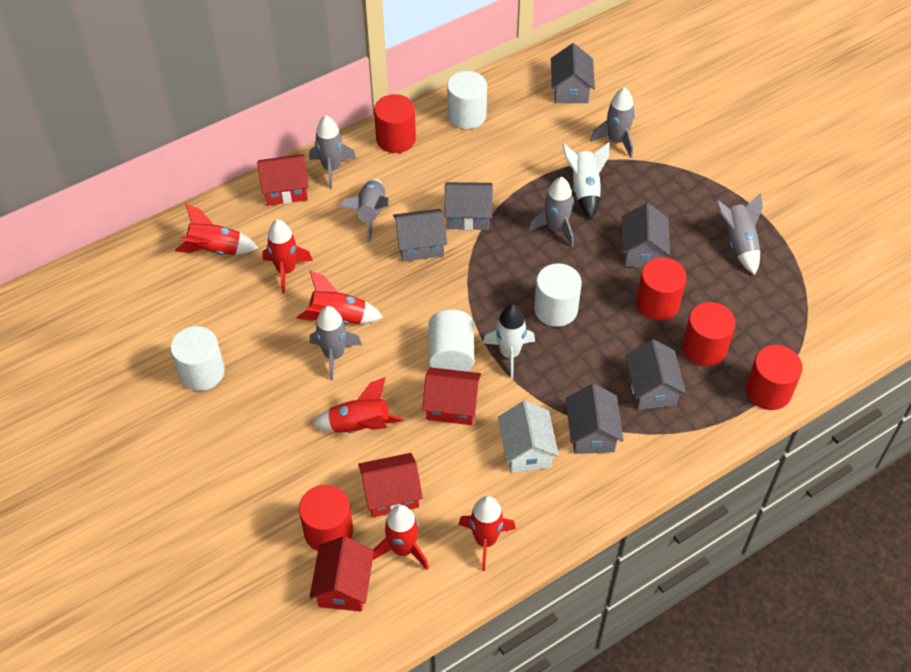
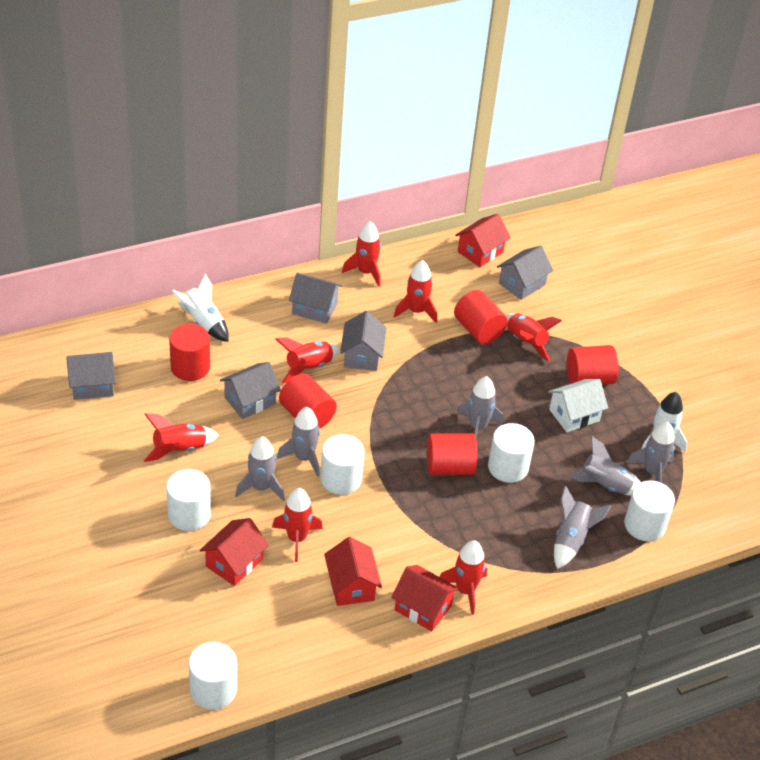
grey house: 6 -> 5
red rocket: 6 -> 7
white cylinder: 4 -> 5

